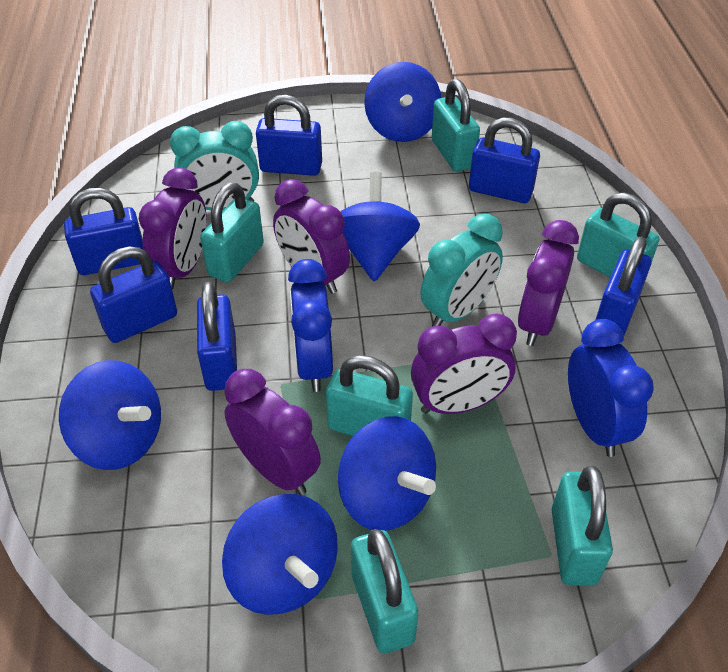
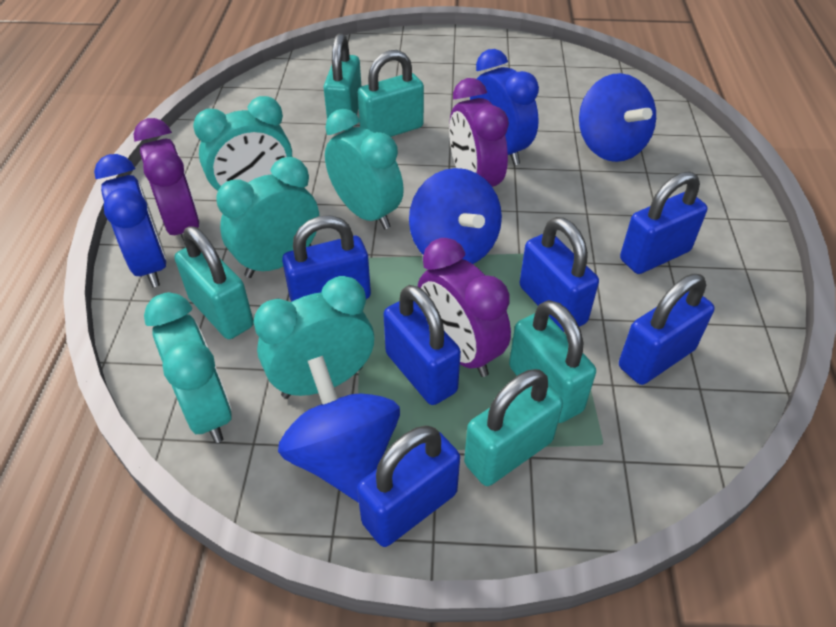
blue spinning top: 5 -> 3
purple clock: 5 -> 3
turquoise clock: 2 -> 5
turquoise padlock: 6 -> 5

